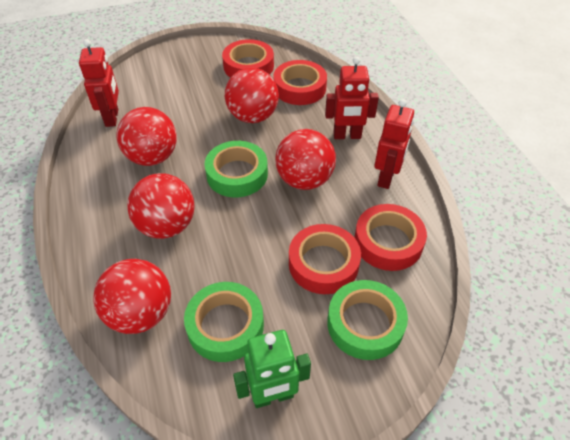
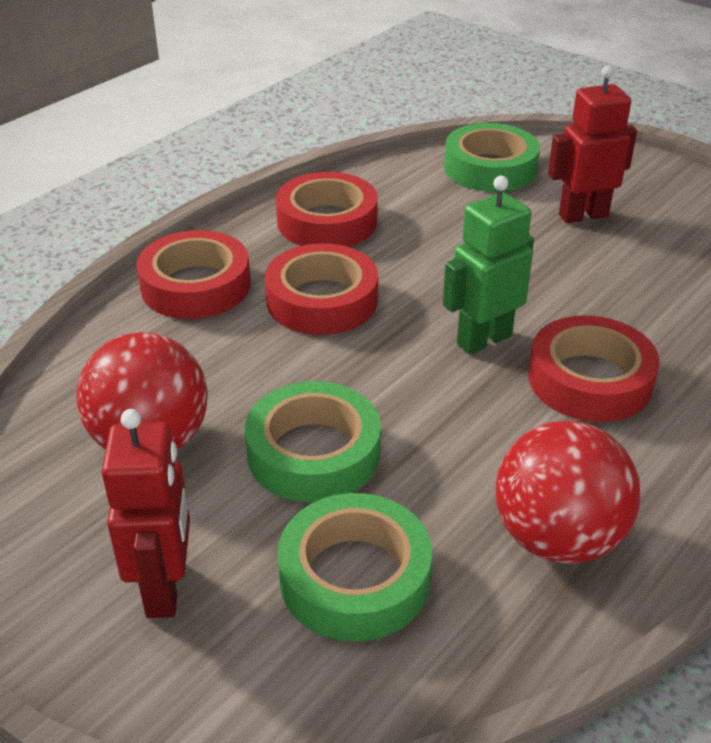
red ball: 5 -> 2
red robot: 3 -> 2

